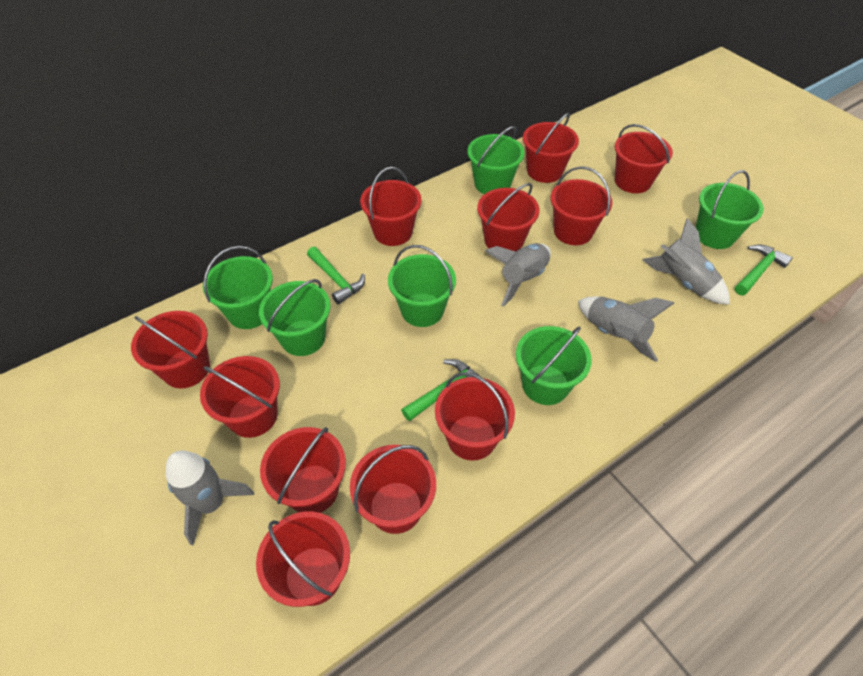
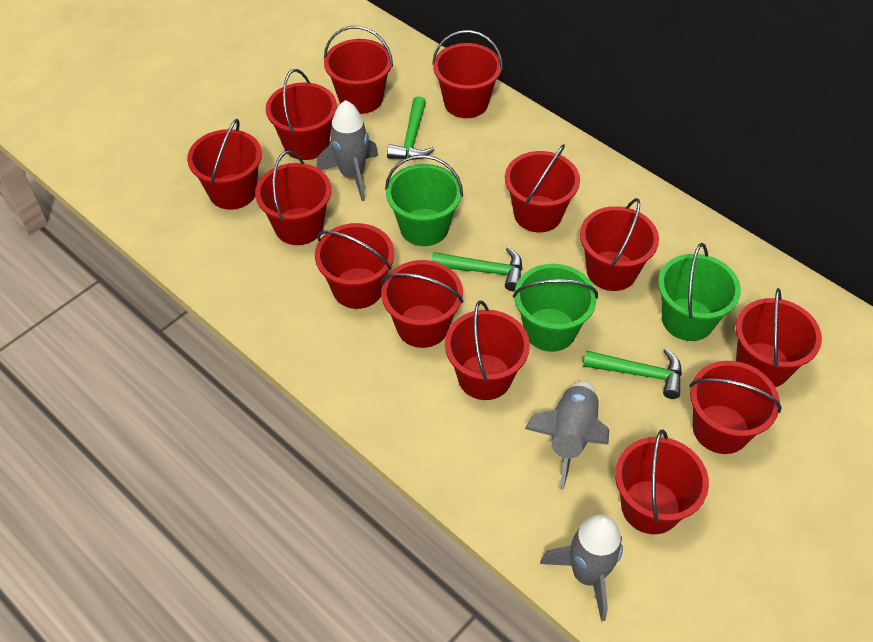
green bucket: 6 -> 3
grey rocket: 4 -> 3
red bucket: 11 -> 13

